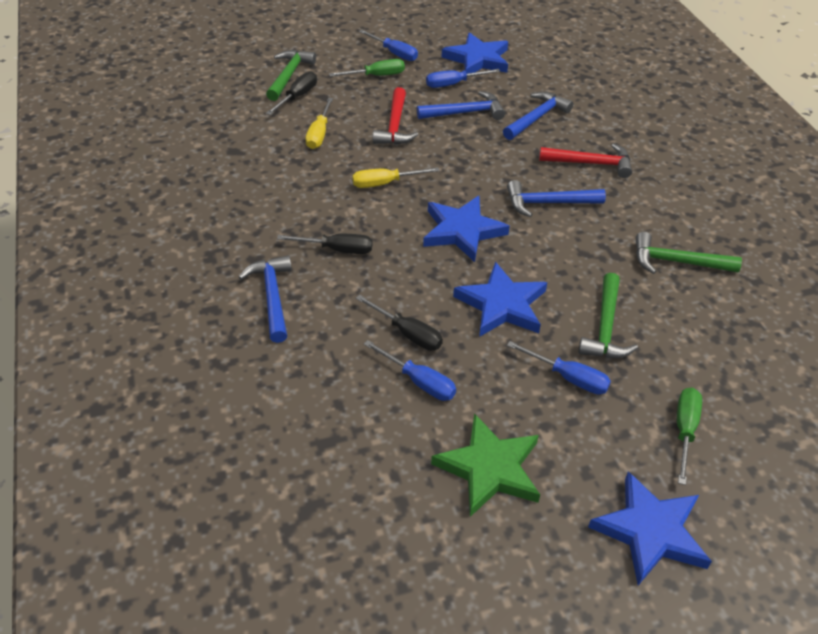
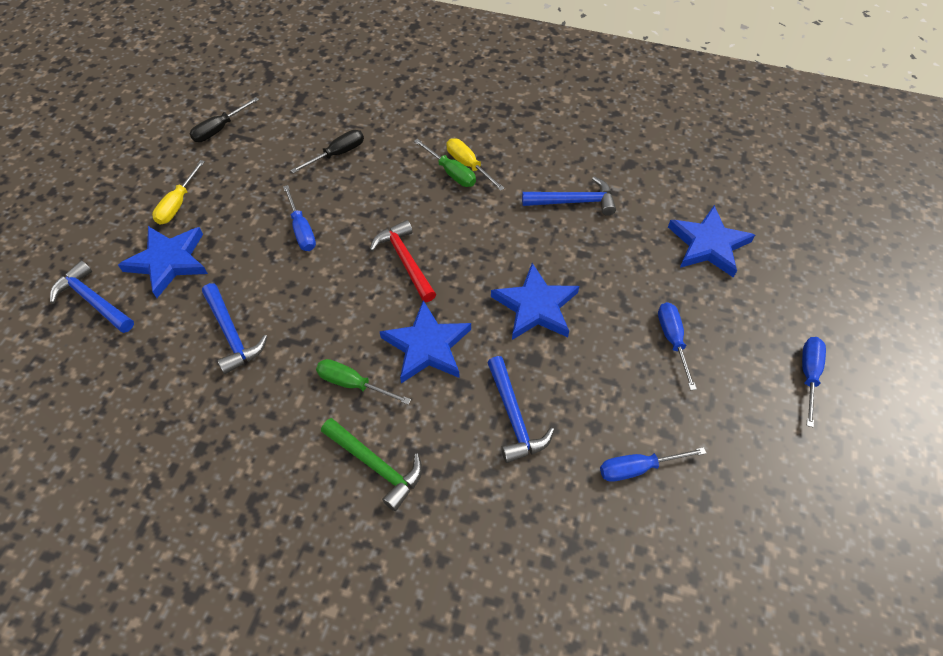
black screwdriver: 3 -> 2
green hammer: 3 -> 1
green star: 1 -> 0
red hammer: 2 -> 1

